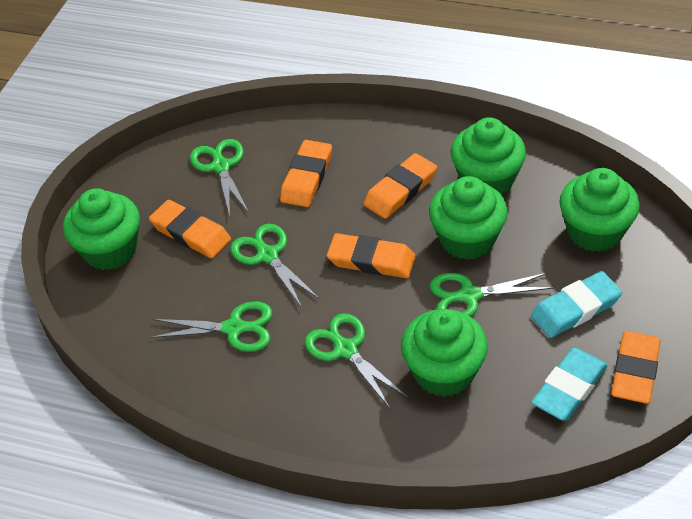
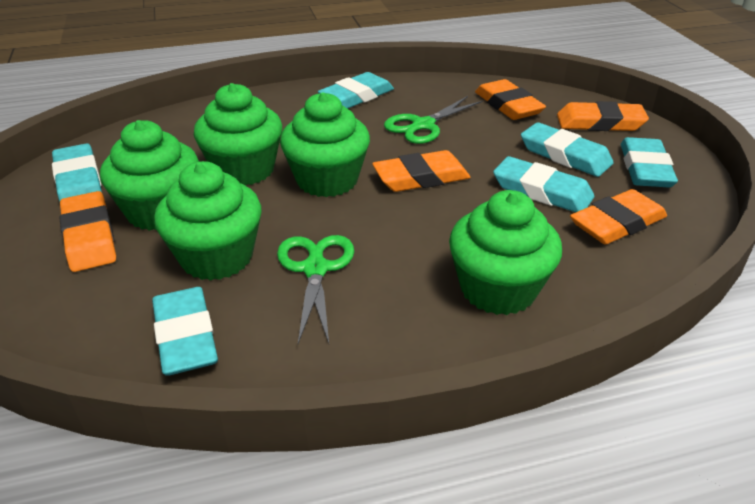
green scissors: 5 -> 2
turquoise eraser: 2 -> 6

